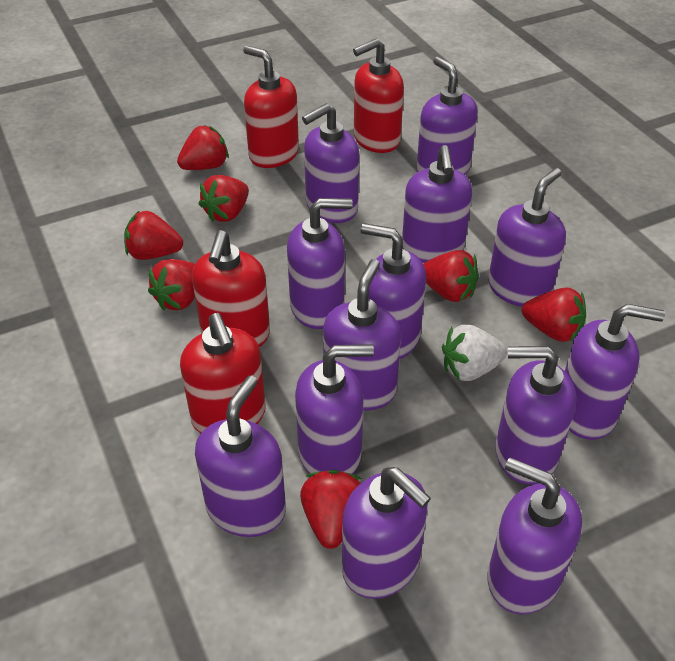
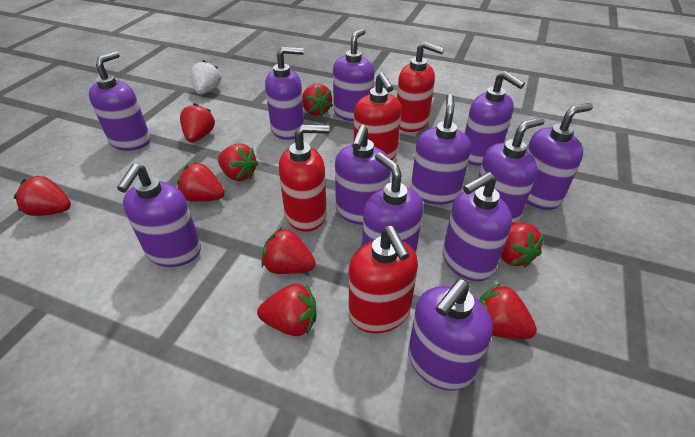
purple soap dispenser: 13 -> 12
red strawberry: 7 -> 9

